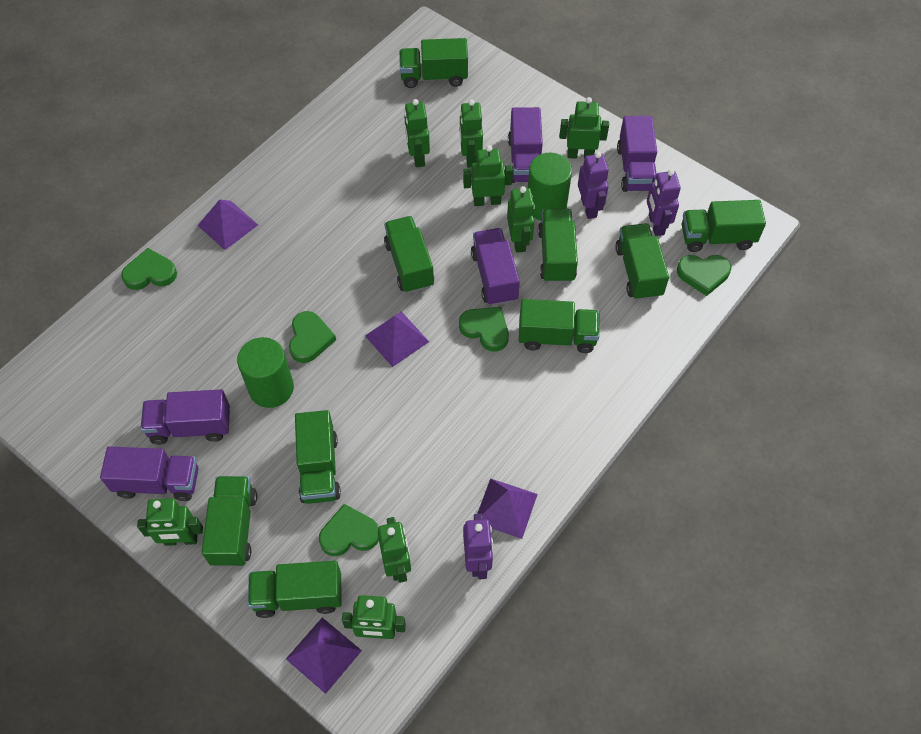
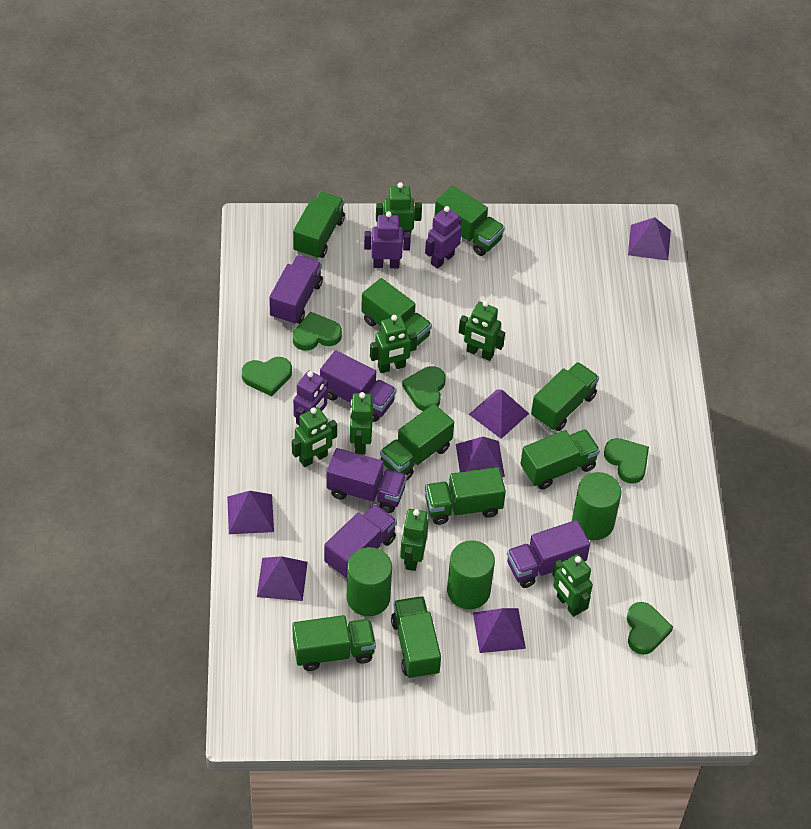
green cylinder: 2 -> 3
green robot: 8 -> 7
purple pyramid: 4 -> 6

